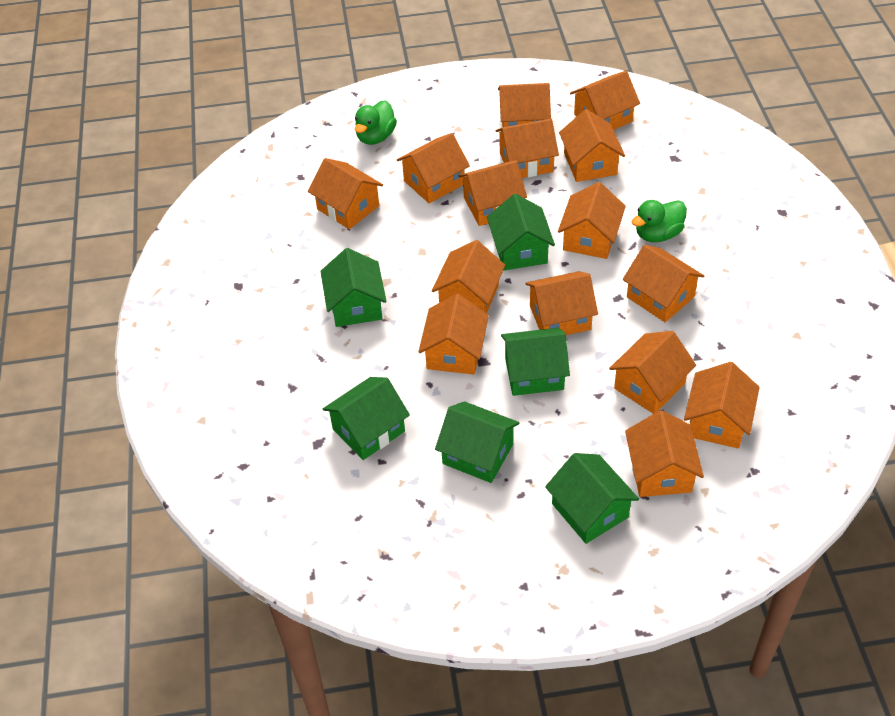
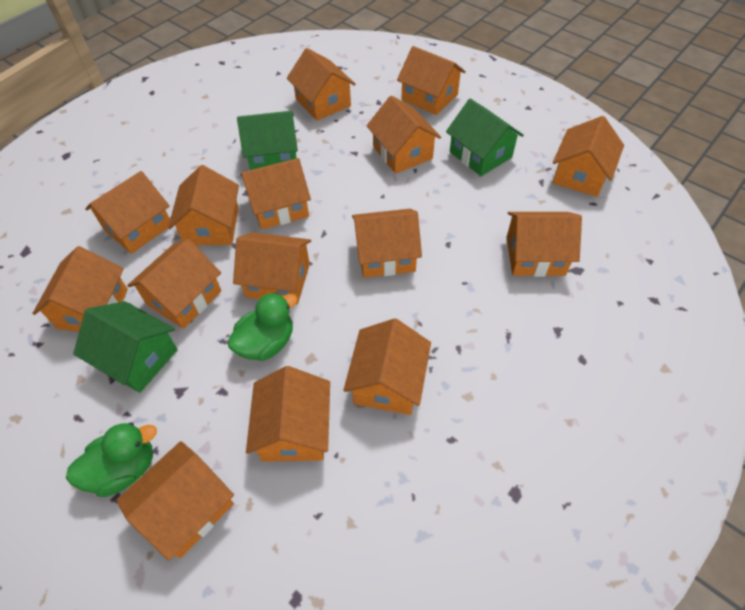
green house: 6 -> 3

